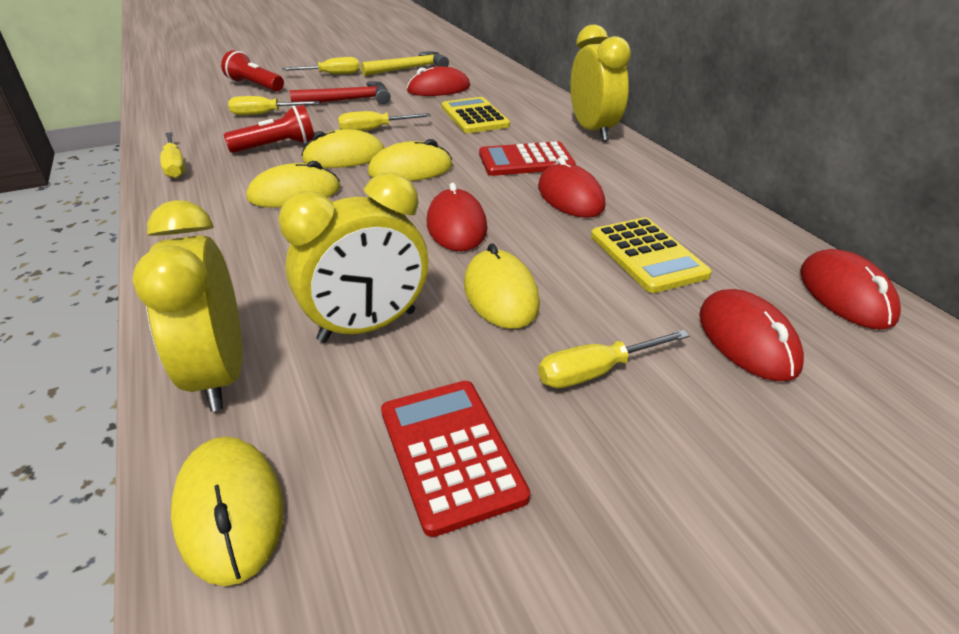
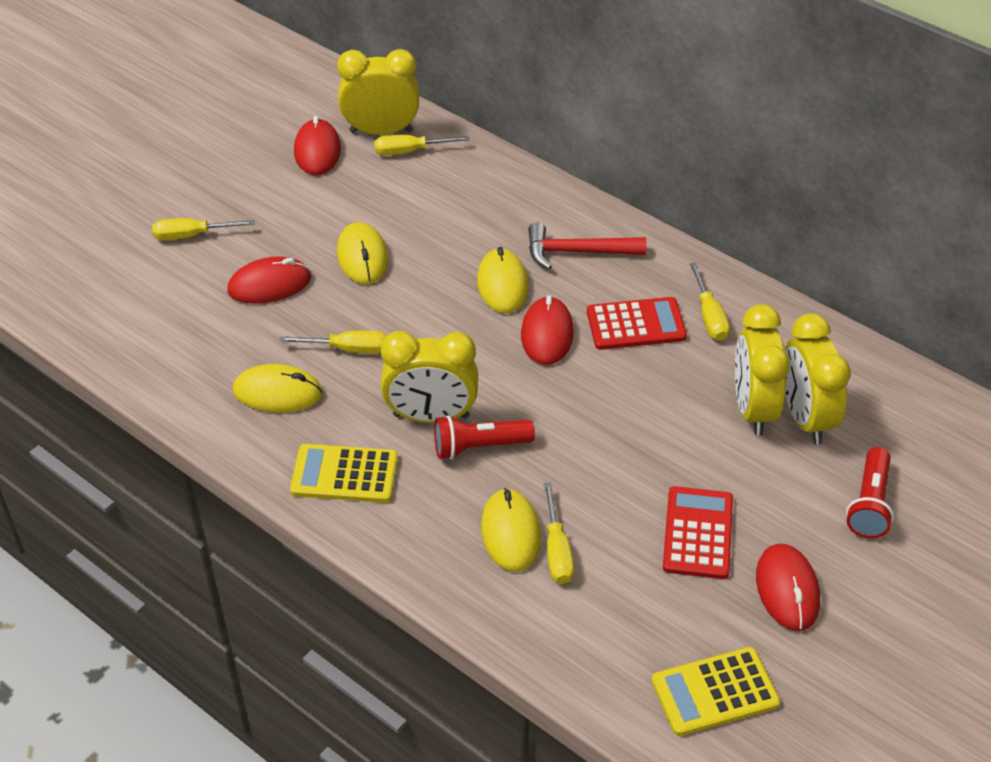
red mouse: 5 -> 4
yellow clock: 3 -> 4
yellow hammer: 1 -> 0
yellow mouse: 5 -> 4

